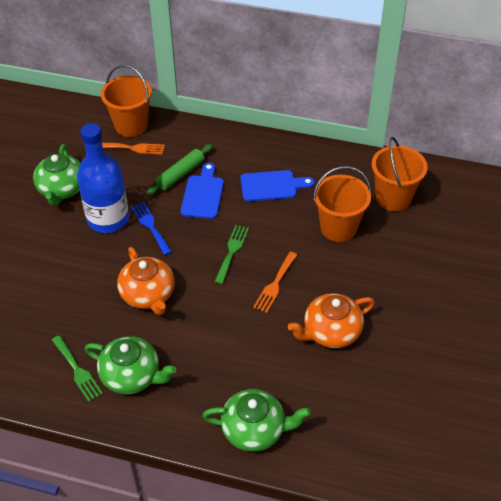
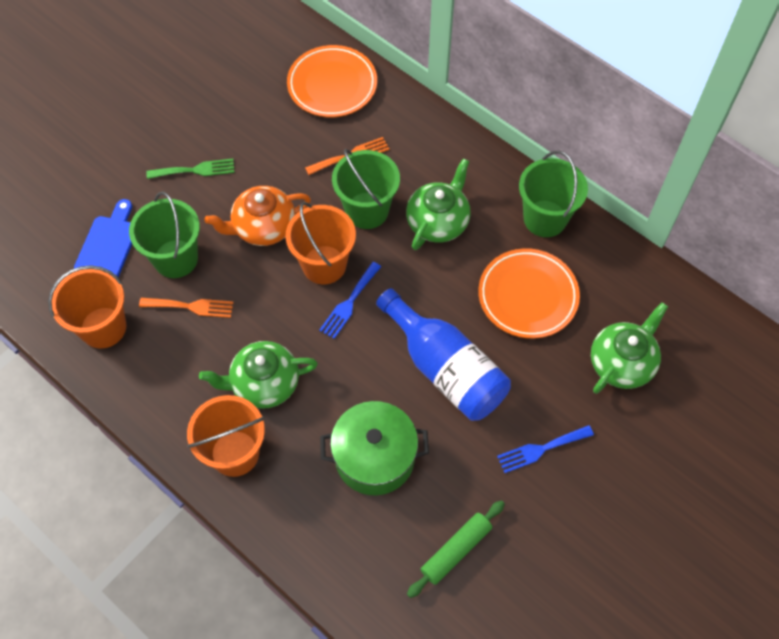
blue cutting board: 2 -> 1
blue fork: 1 -> 2
green bucket: 0 -> 3
green fork: 2 -> 1
green pot: 0 -> 1
orange plate: 0 -> 2
orange teapot: 2 -> 1

